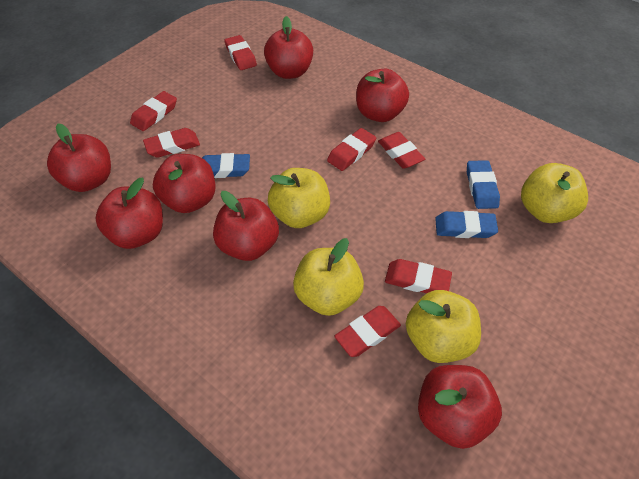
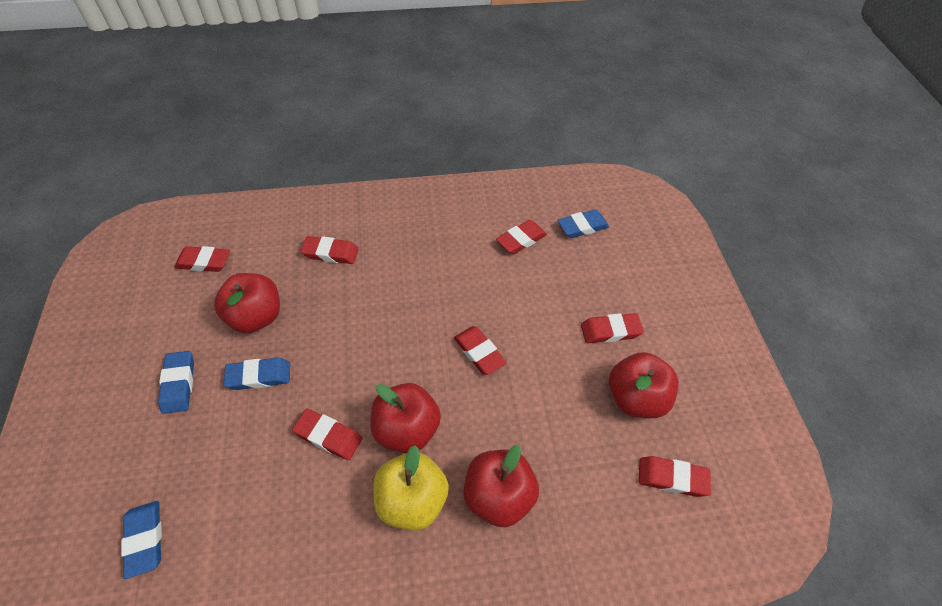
blue eraser: 3 -> 4
red apple: 7 -> 4
yellow apple: 4 -> 1

